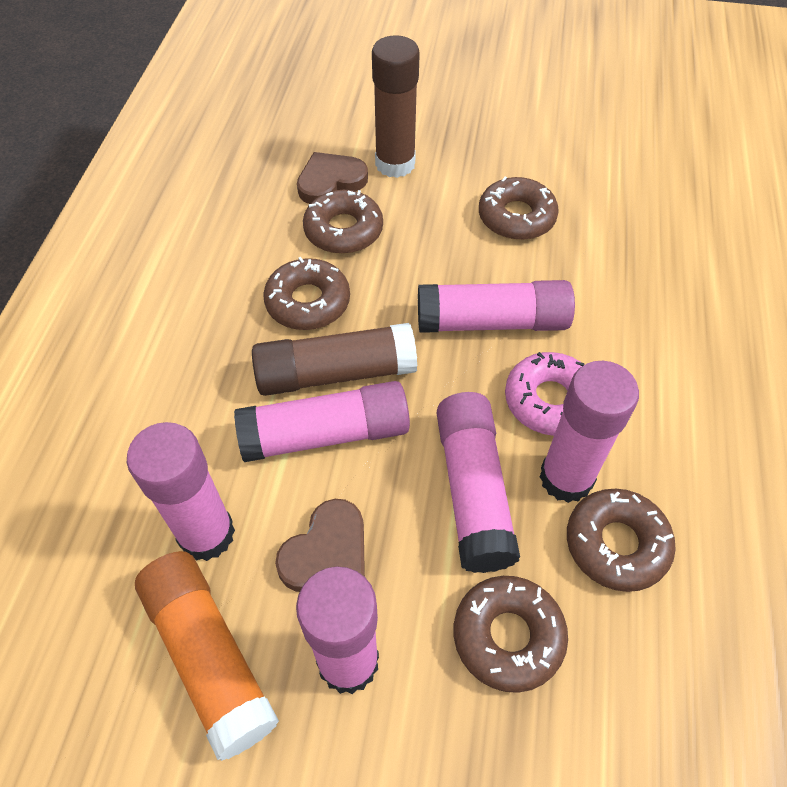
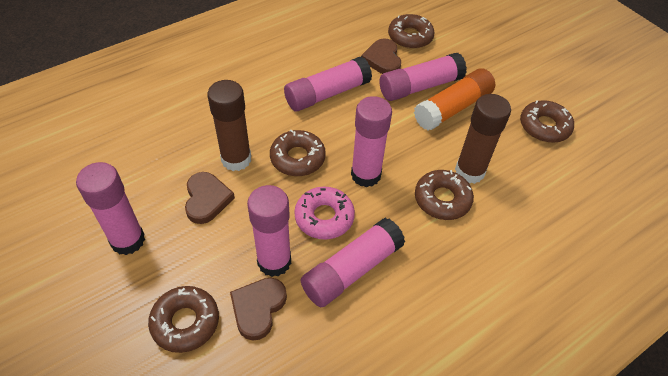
brown heart: 2 -> 3

